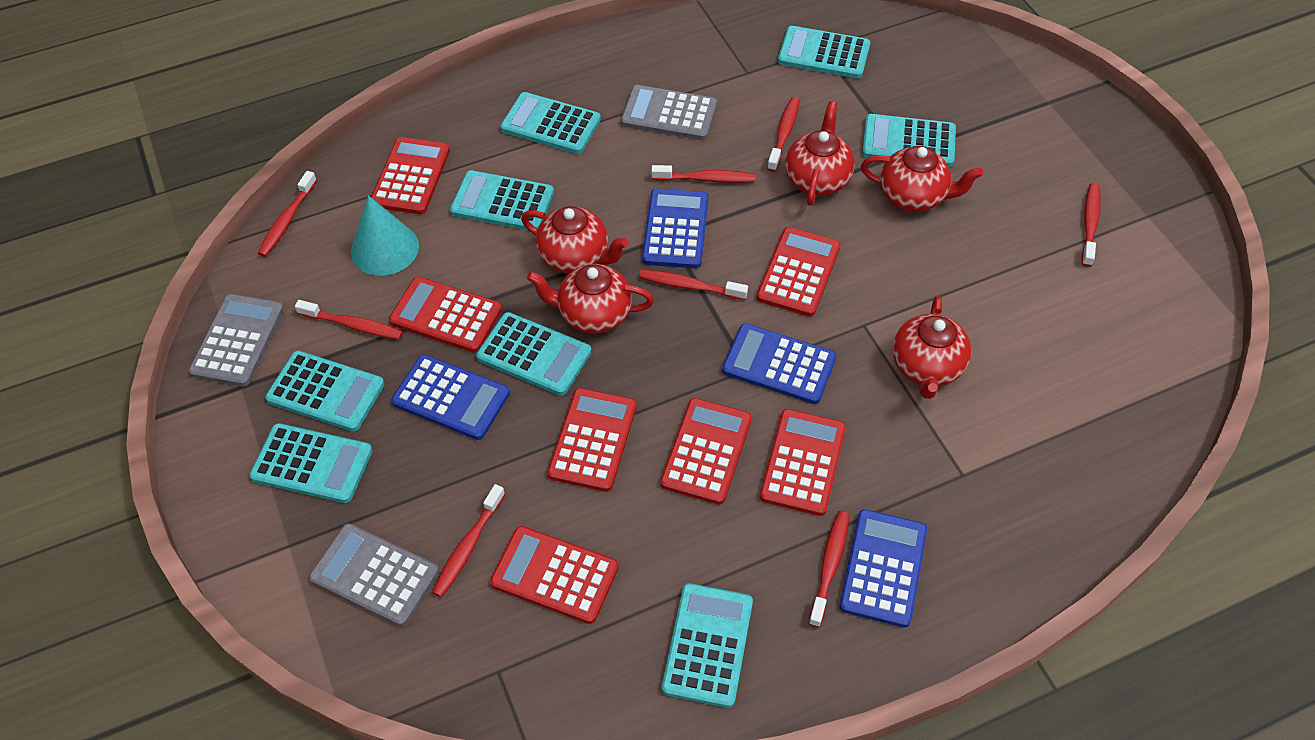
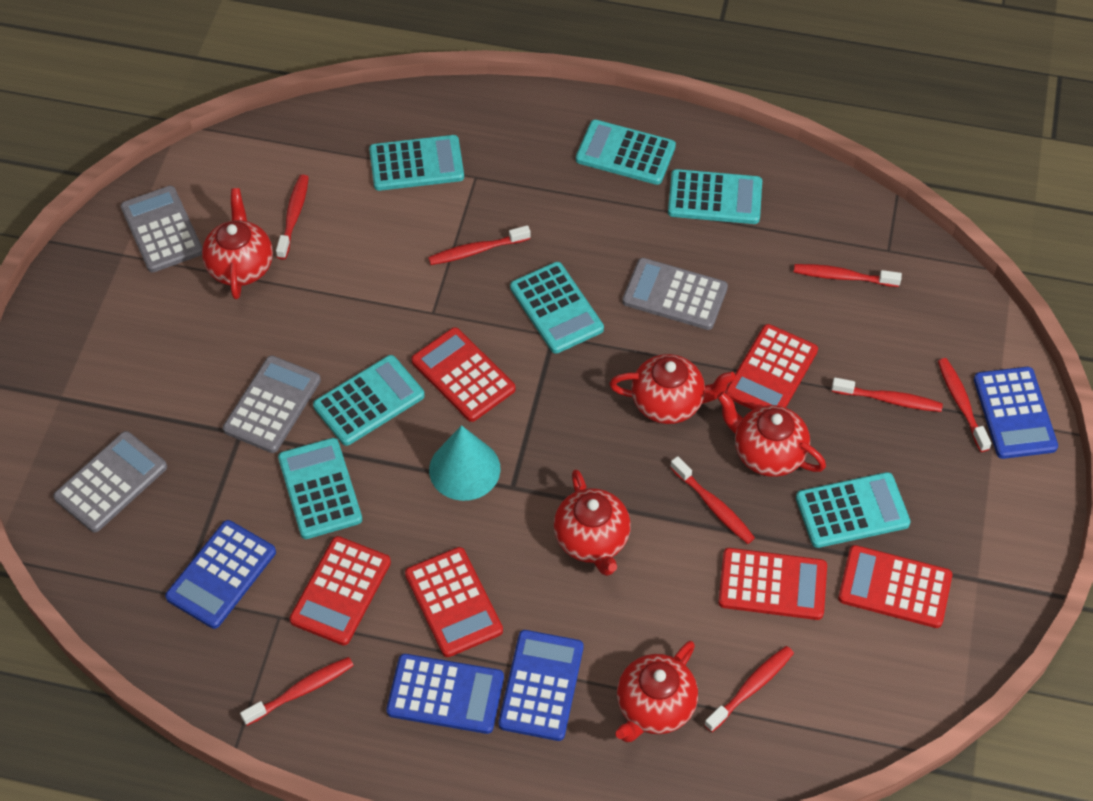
grey calculator: 3 -> 4
red calculator: 7 -> 6
turquoise calculator: 8 -> 7

